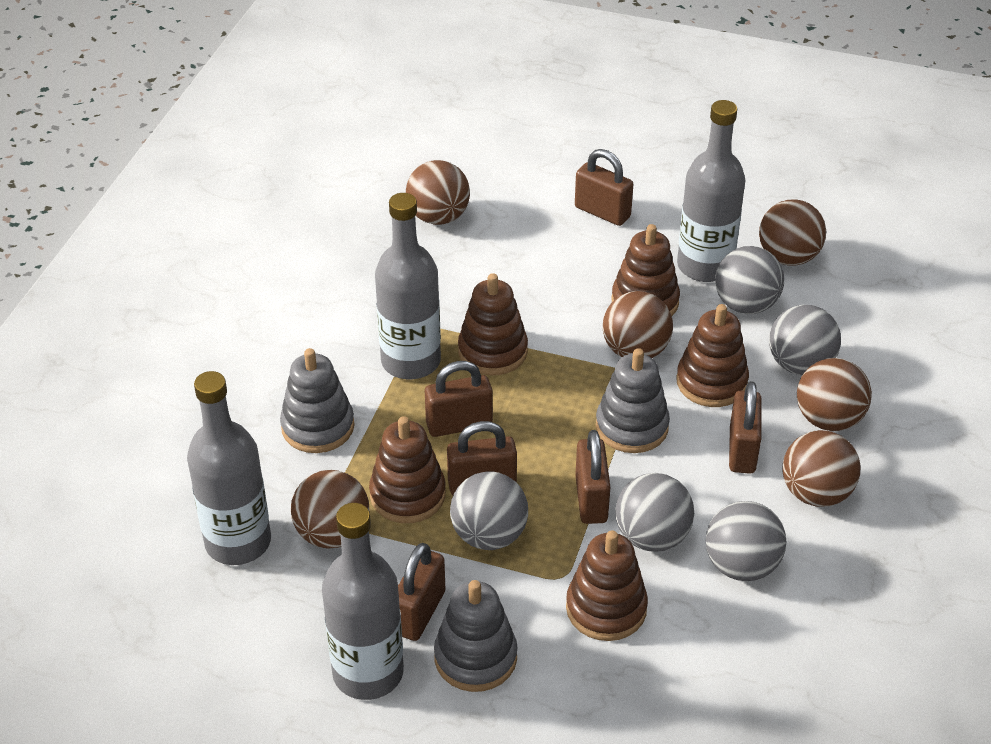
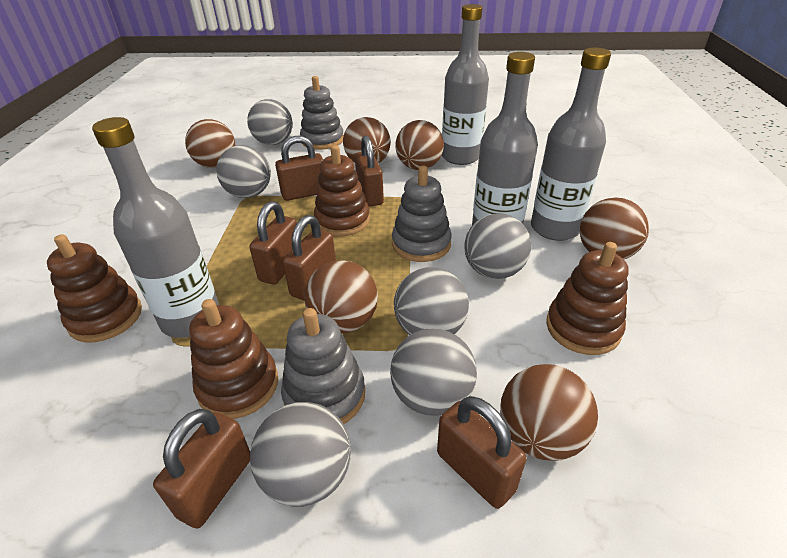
brown stacking toy: 5 -> 4
grey ball: 5 -> 6

